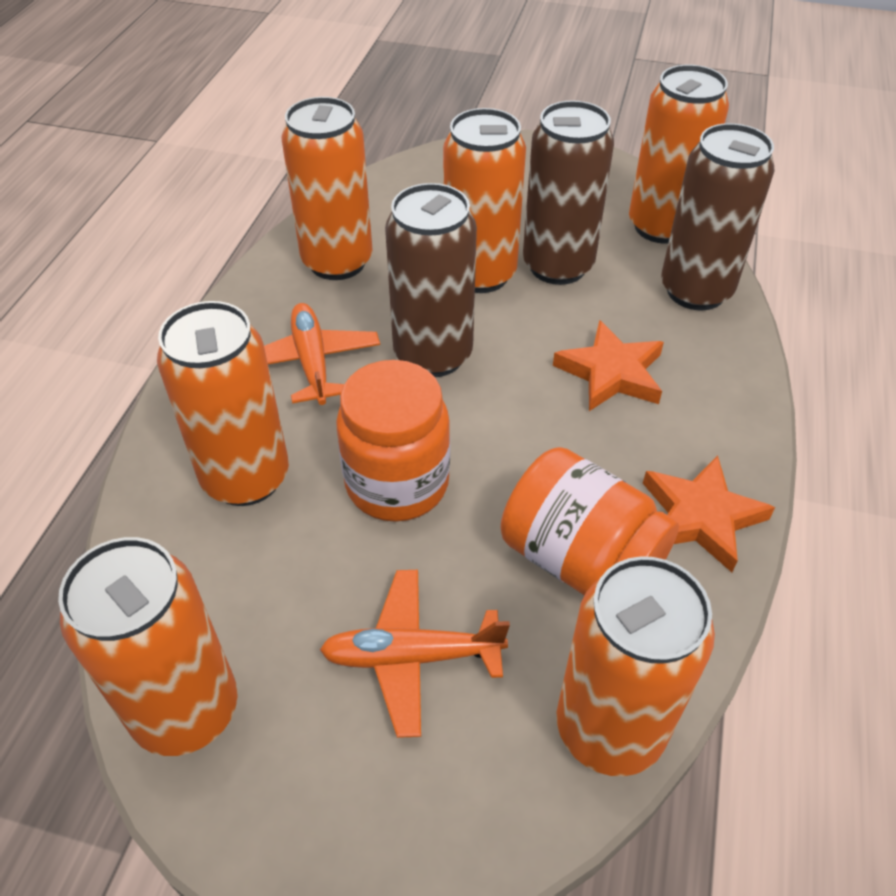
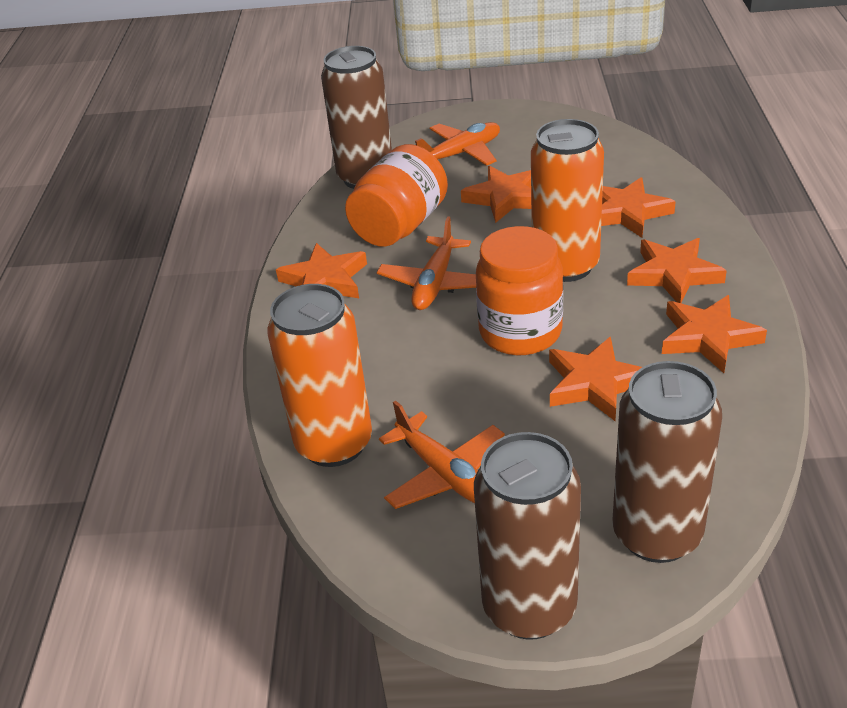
orange can: 6 -> 2
orange plane: 2 -> 3
orange star: 2 -> 6

